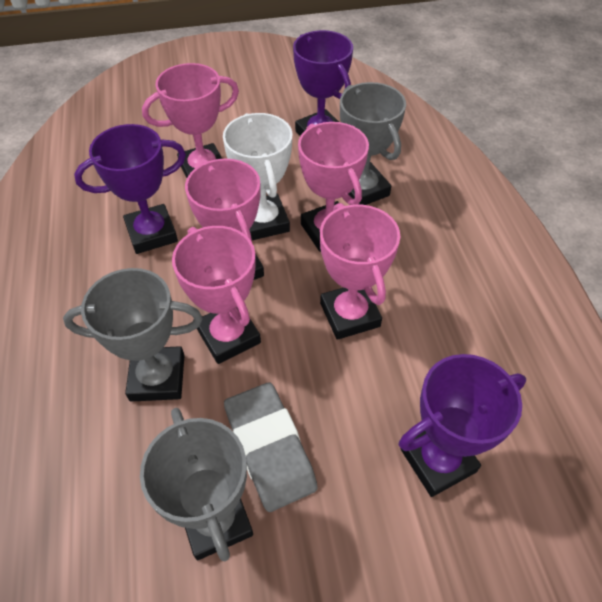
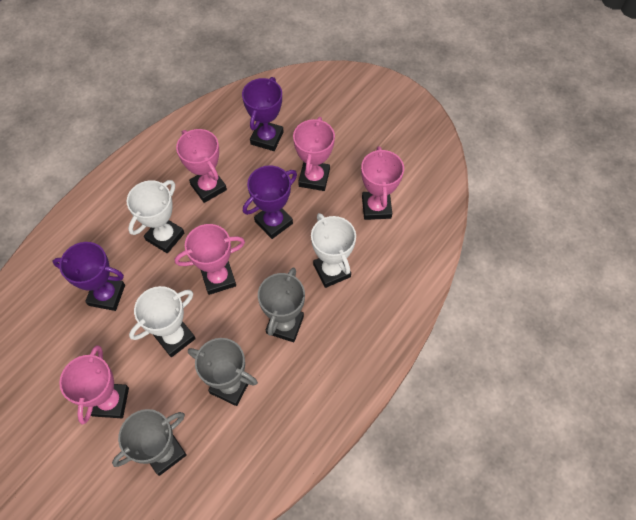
grey eraser: 1 -> 0
white trophy: 1 -> 3

